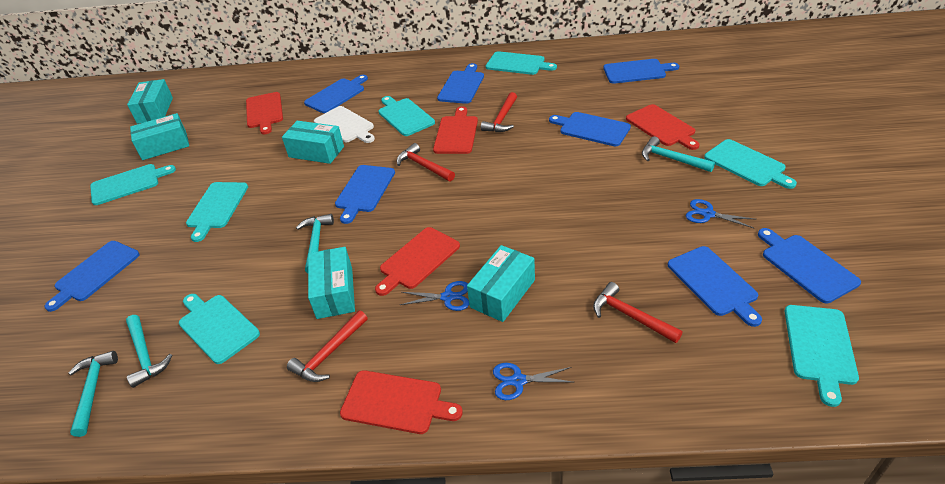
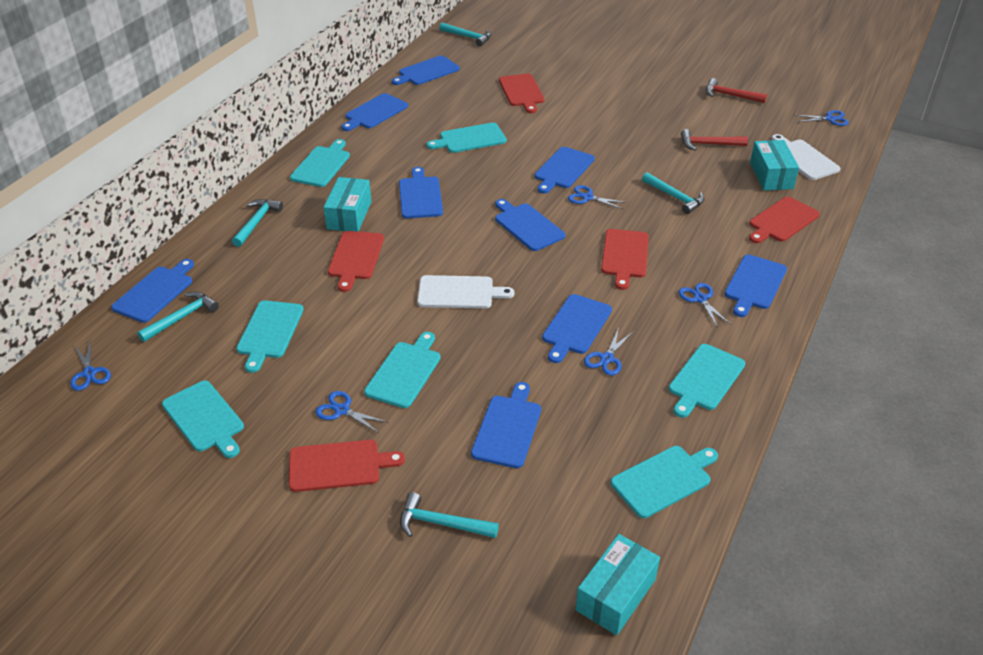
blue cutting board: 8 -> 9
blue scissors: 3 -> 6
red hammer: 4 -> 2
turquoise box: 5 -> 3
turquoise hammer: 4 -> 5
white cutting board: 1 -> 2

